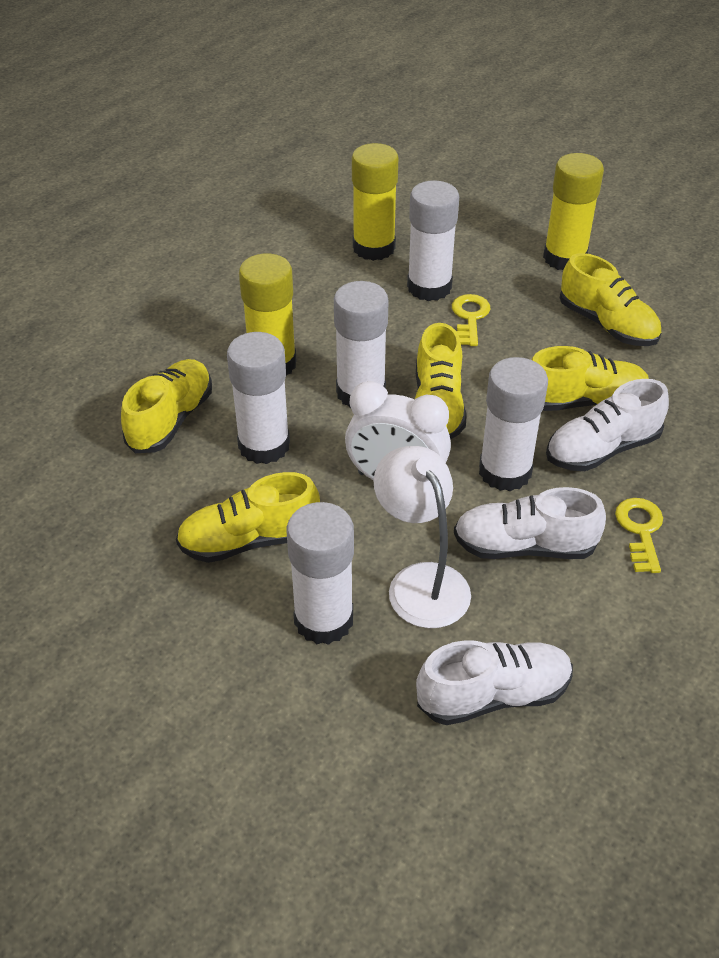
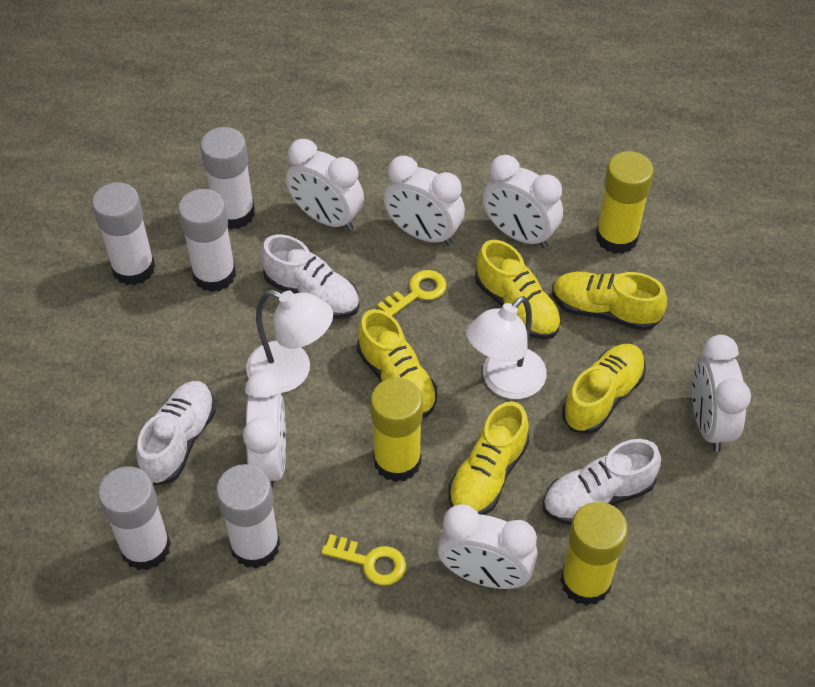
white clock: 1 -> 6
white lamp: 1 -> 2

